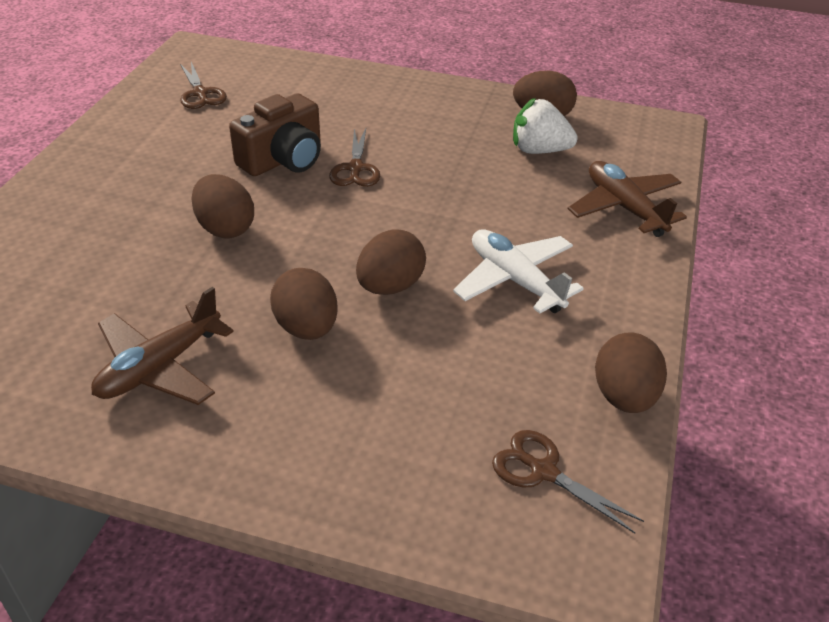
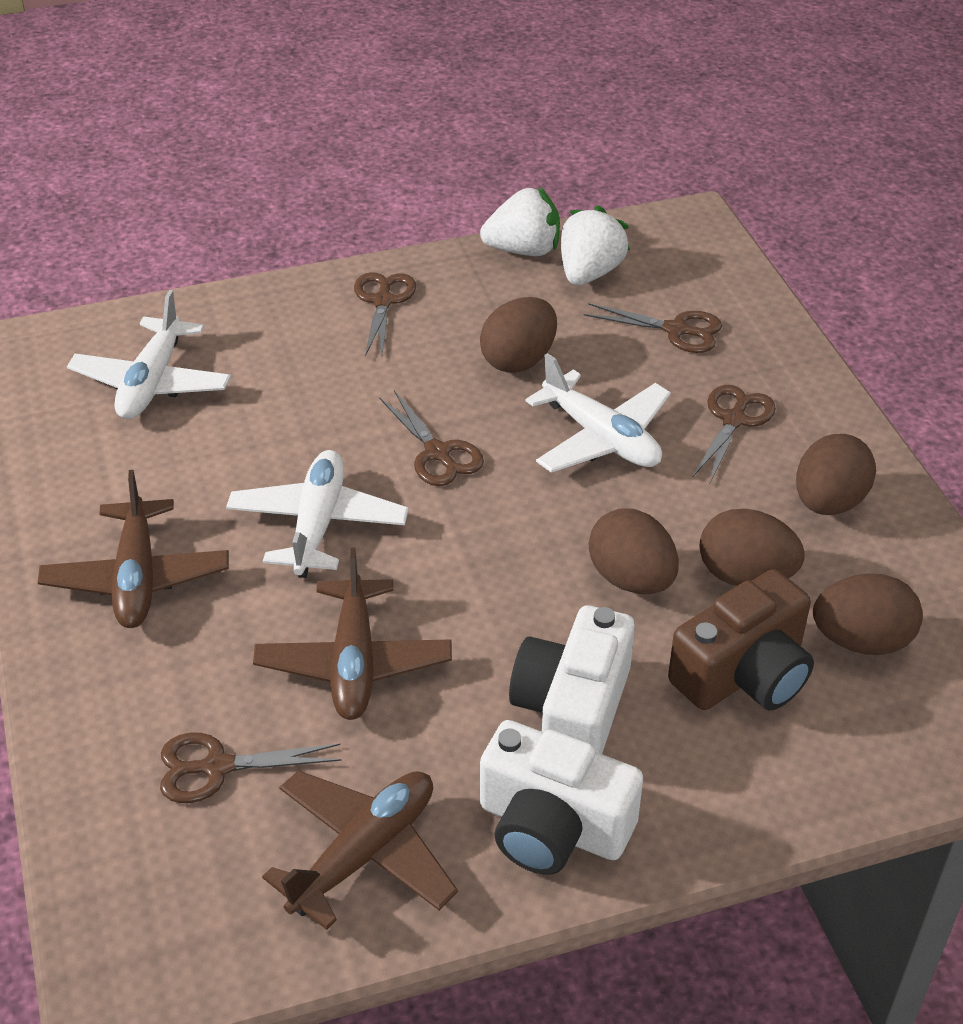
brown plane: 2 -> 3
brown scissors: 3 -> 5
white camera: 0 -> 2
white plane: 1 -> 3
white strawberry: 1 -> 2

